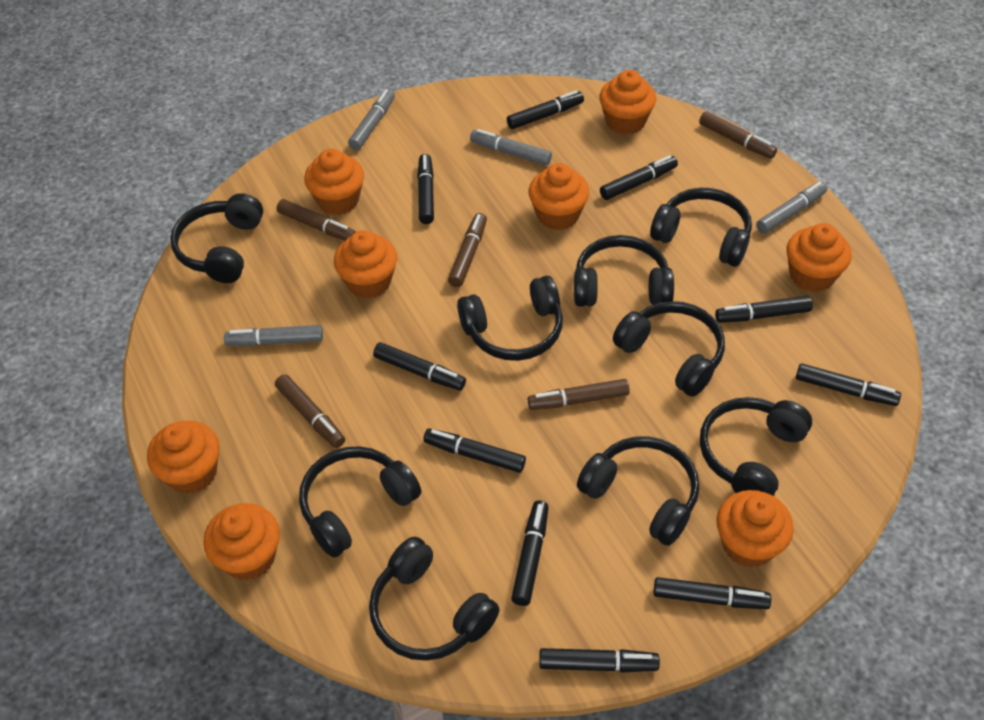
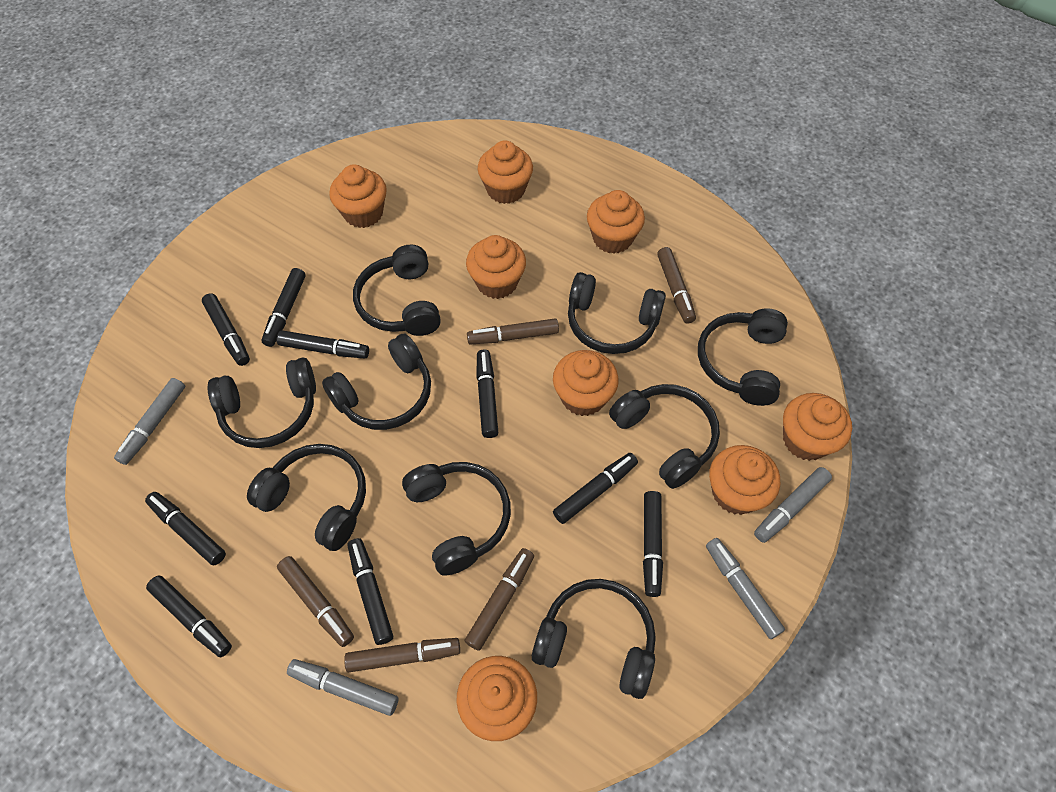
black marker: 10 -> 9

